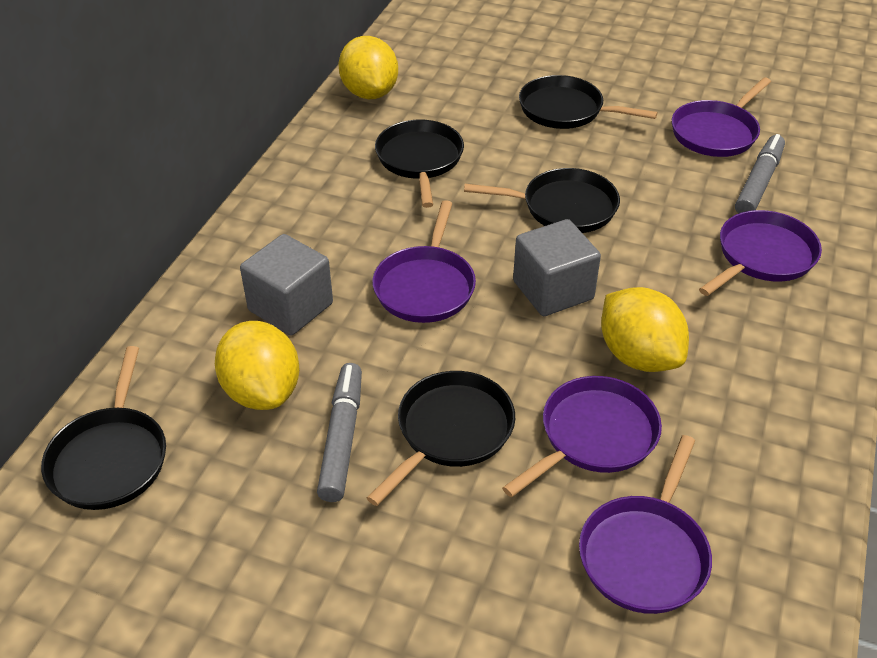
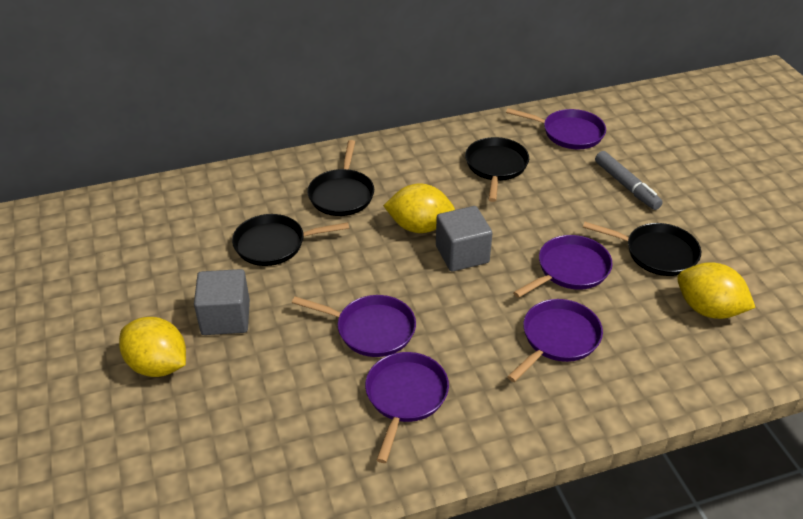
black pan: 5 -> 4
grey marker: 2 -> 1

